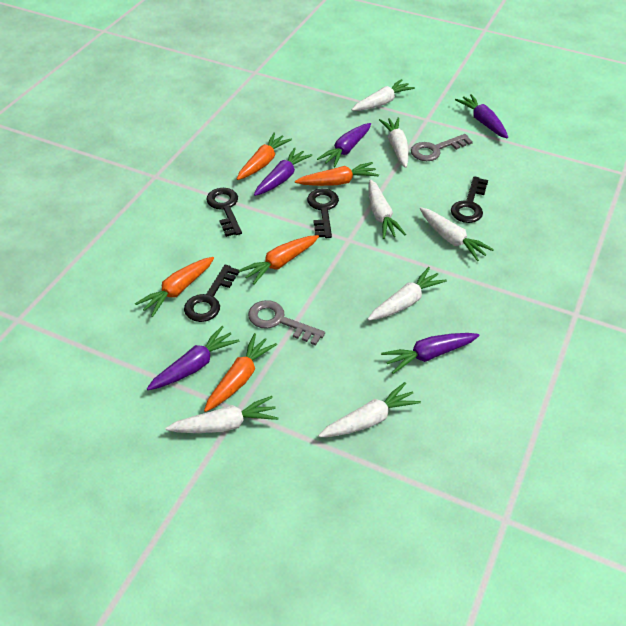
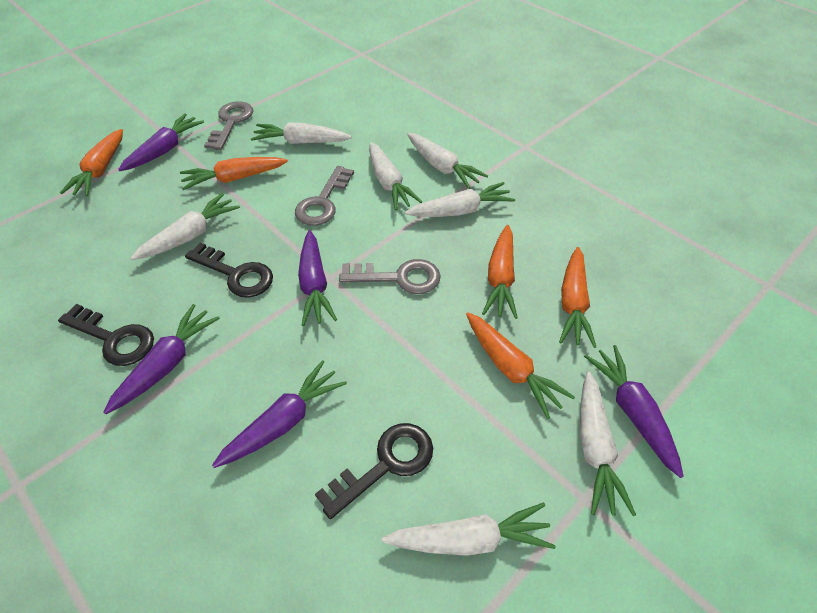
black key: 4 -> 3
grey key: 2 -> 3

